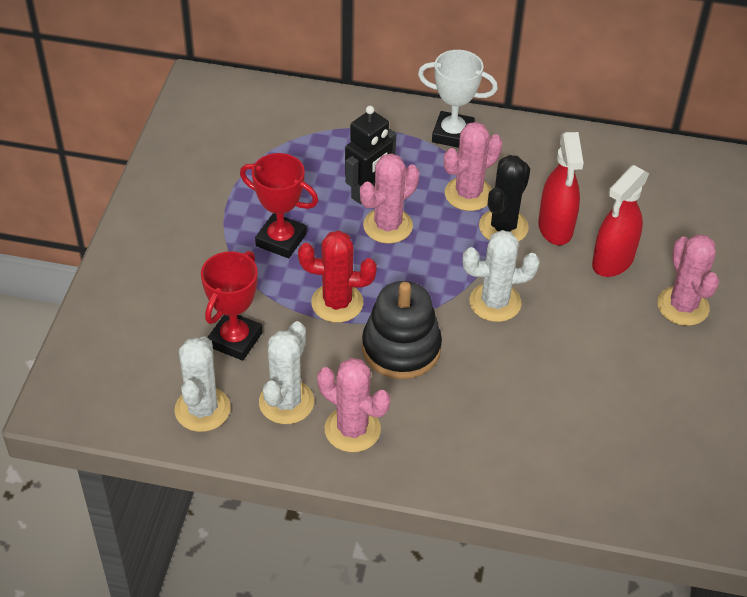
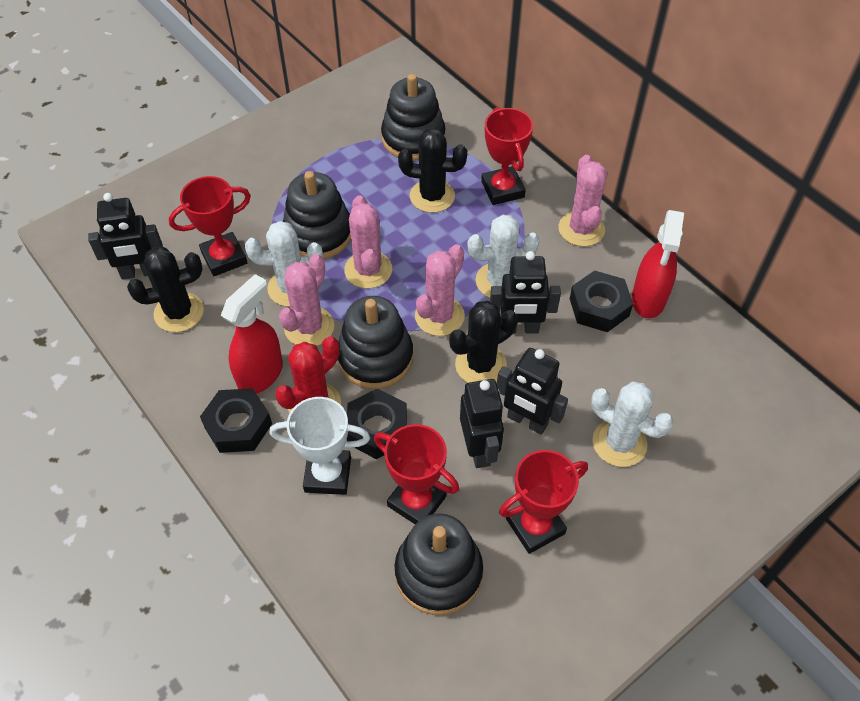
black cactus: 1 -> 3
black nut: 0 -> 3
black robot: 1 -> 4
black stacking toy: 1 -> 4
red trophy: 2 -> 4

